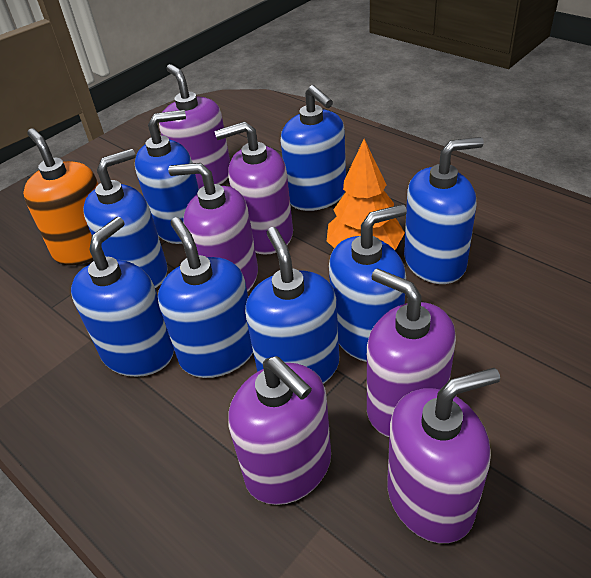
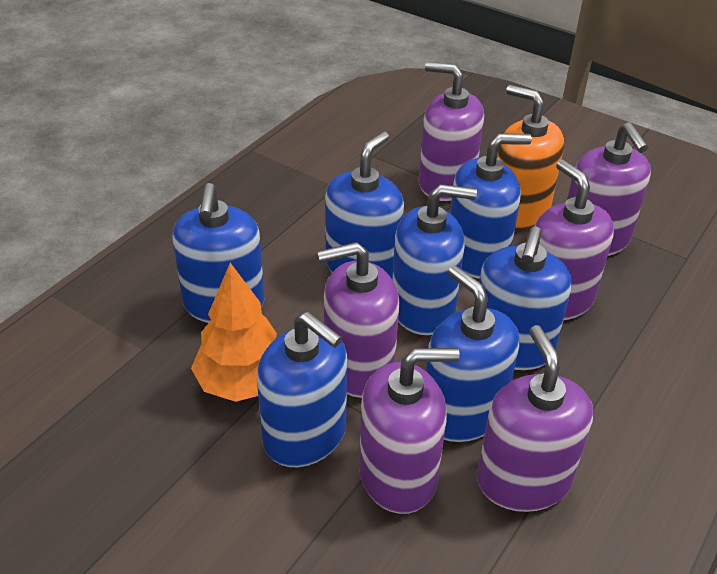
blue soap dispenser: 8 -> 7

